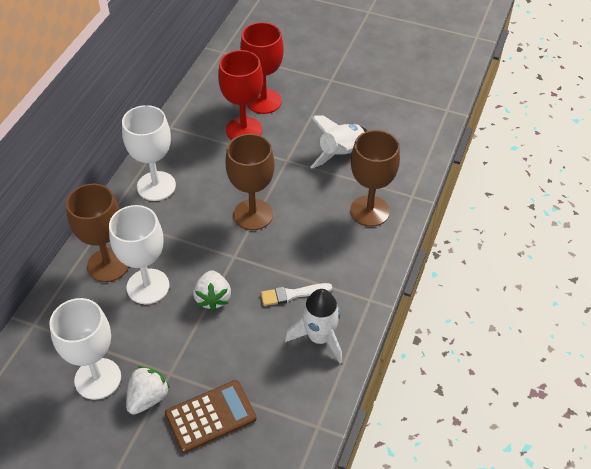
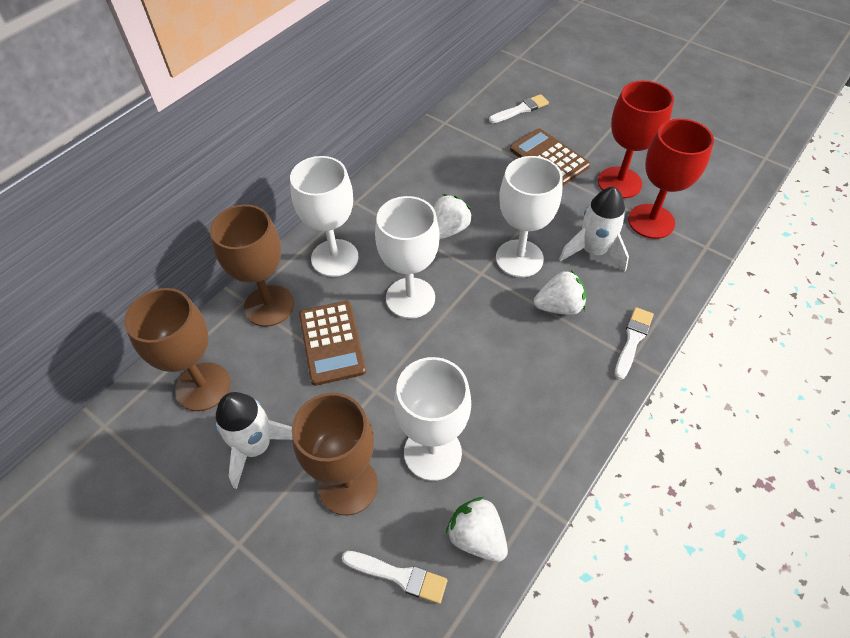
brown calculator: 1 -> 2
white brush: 1 -> 3
white goblet: 3 -> 4
white strawberry: 2 -> 3

